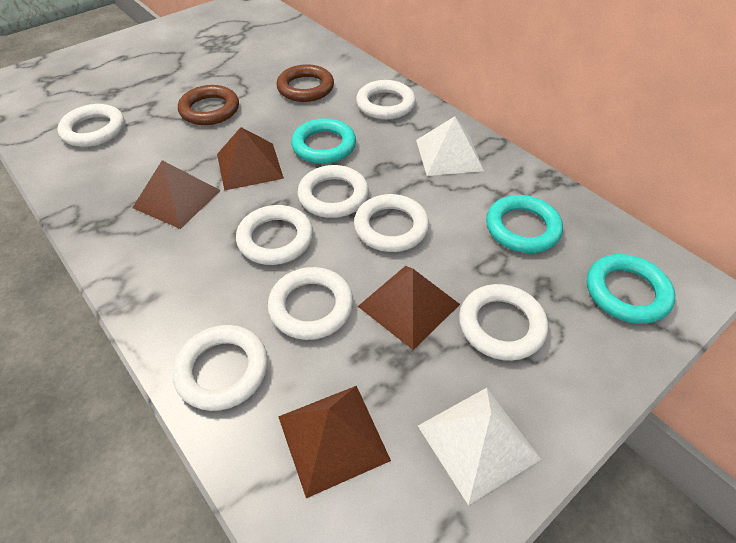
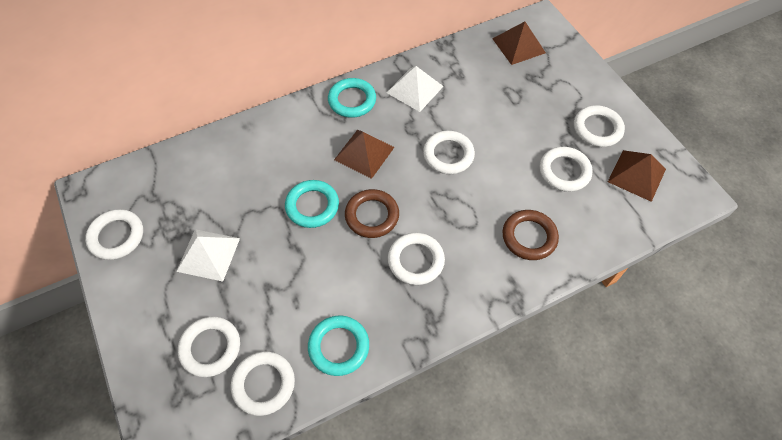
brown pyramid: 4 -> 3
white ring: 8 -> 7

